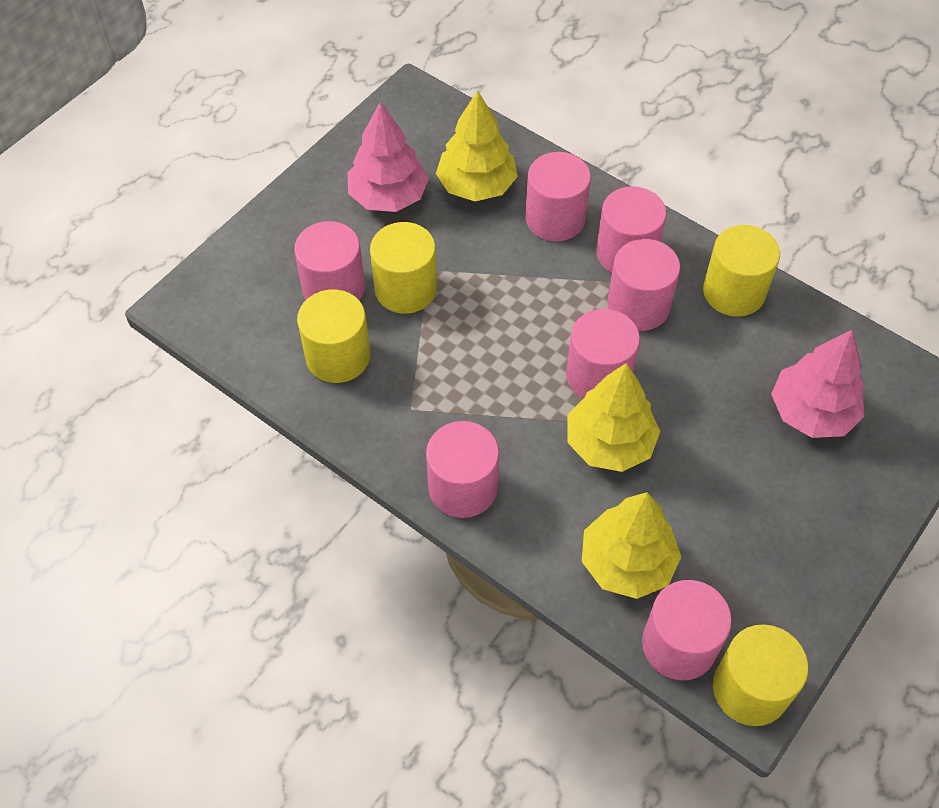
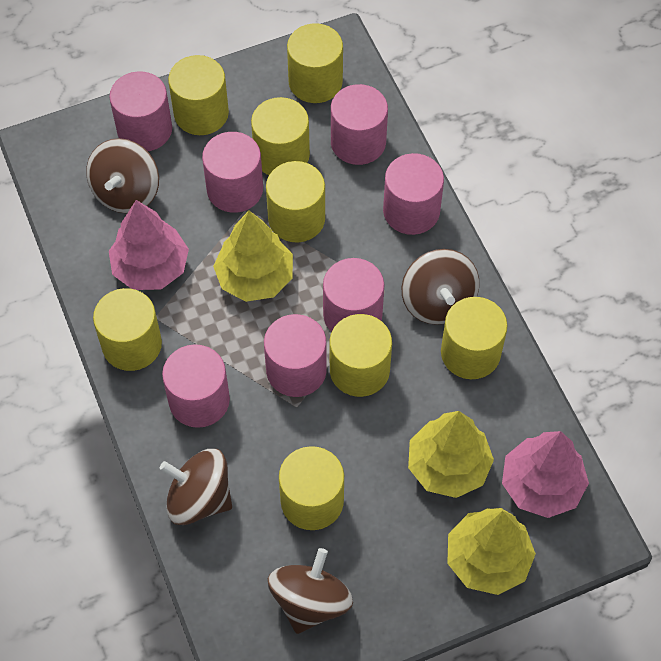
brown spinning top: 0 -> 4
yellow cylinder: 4 -> 8

